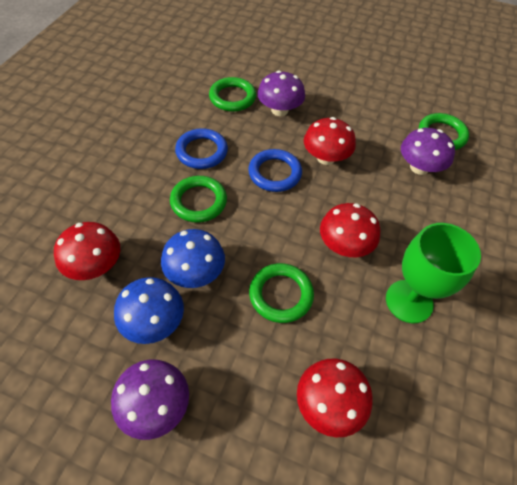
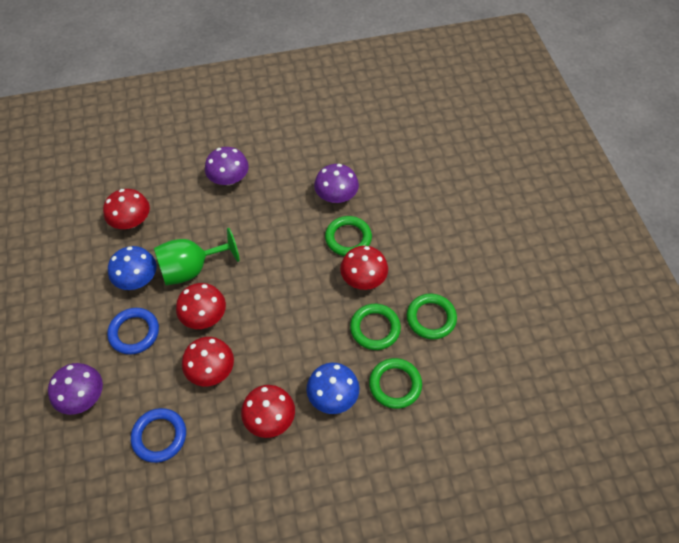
red mushroom: 4 -> 5

